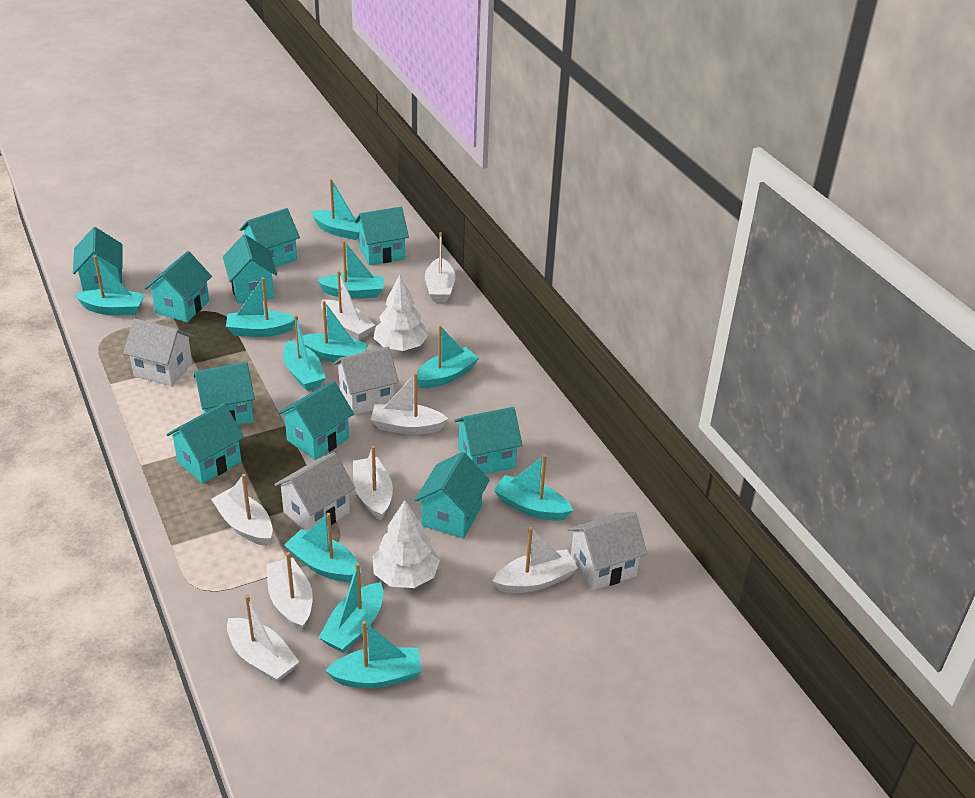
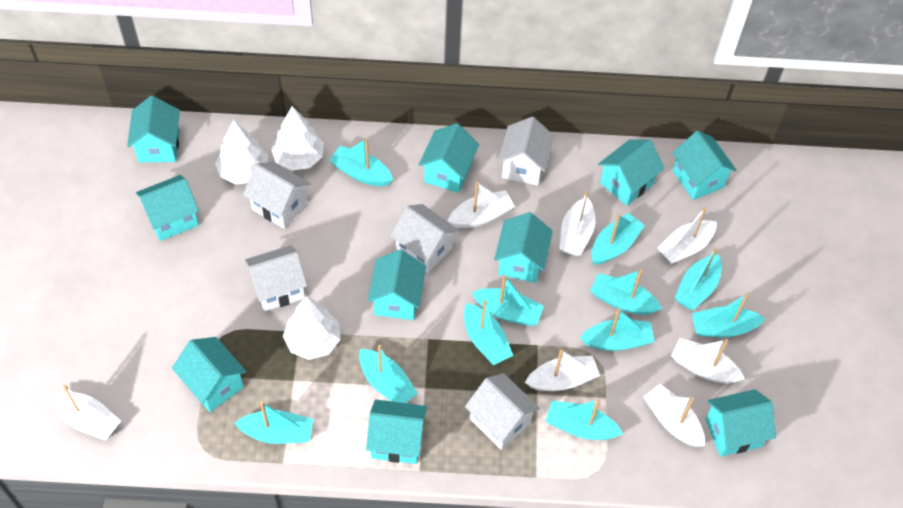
white boat: 8 -> 7
white house: 4 -> 5
white tree: 2 -> 3

